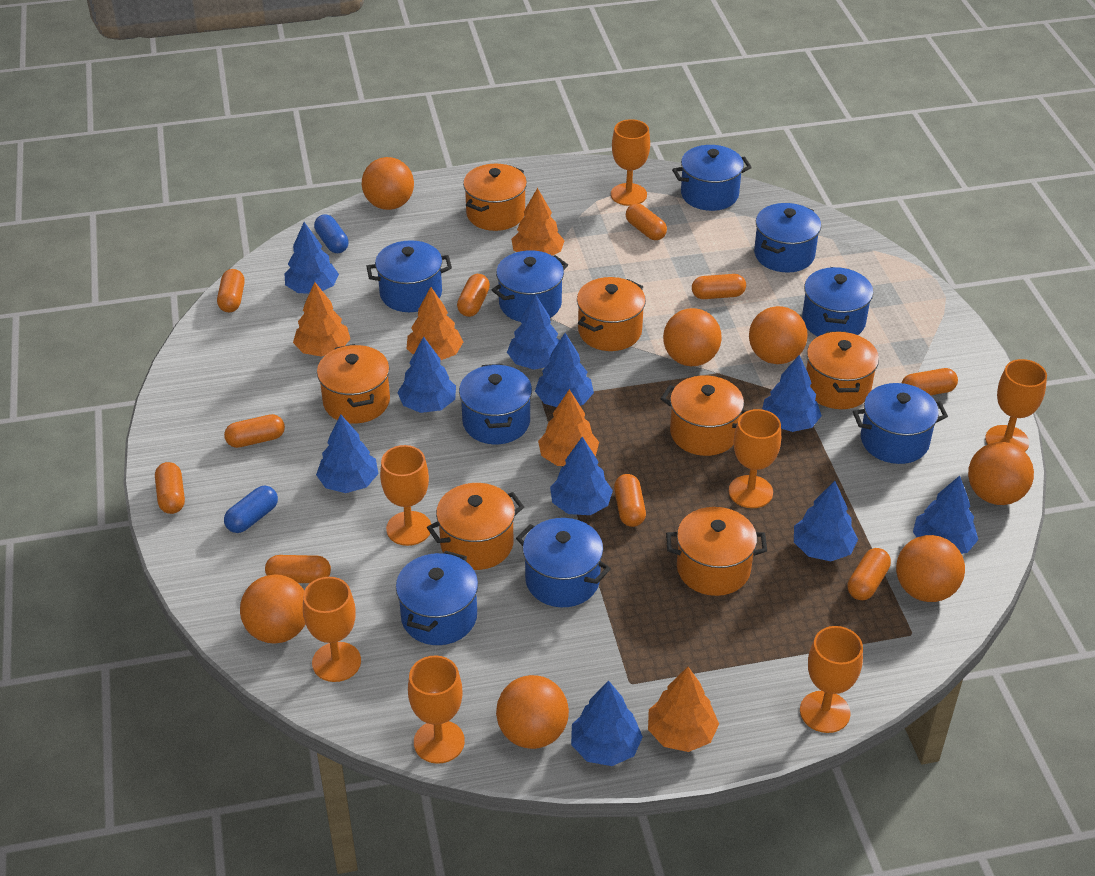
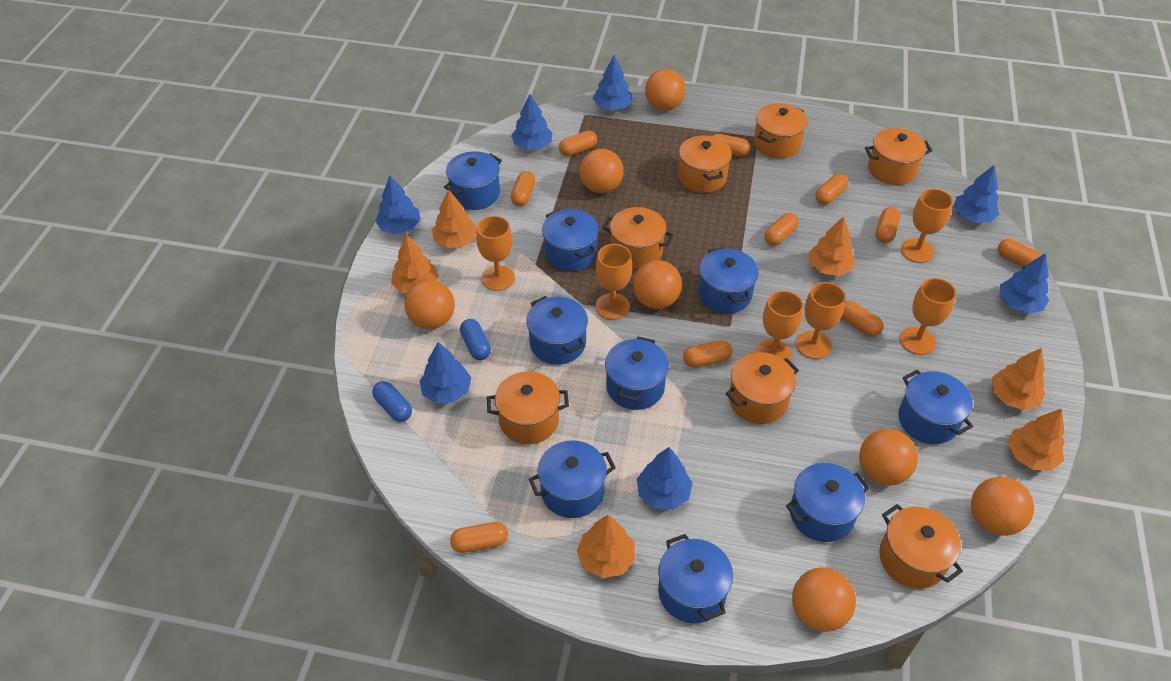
blue tree: 10 -> 7
orange goblet: 7 -> 6
orange tree: 5 -> 6

